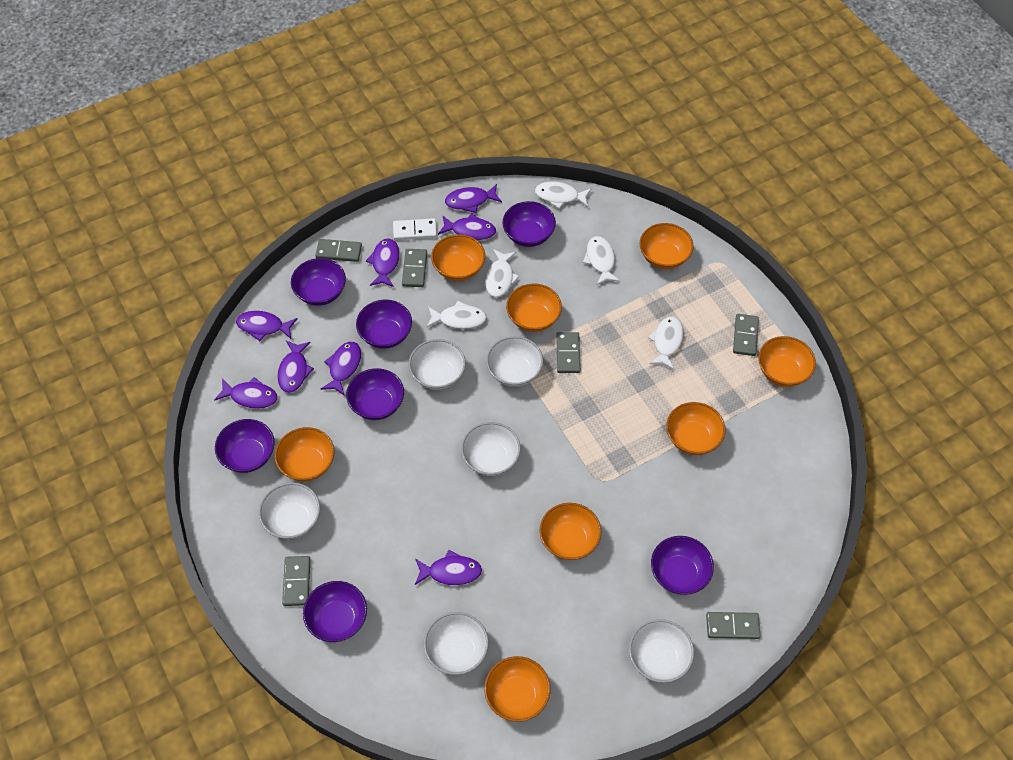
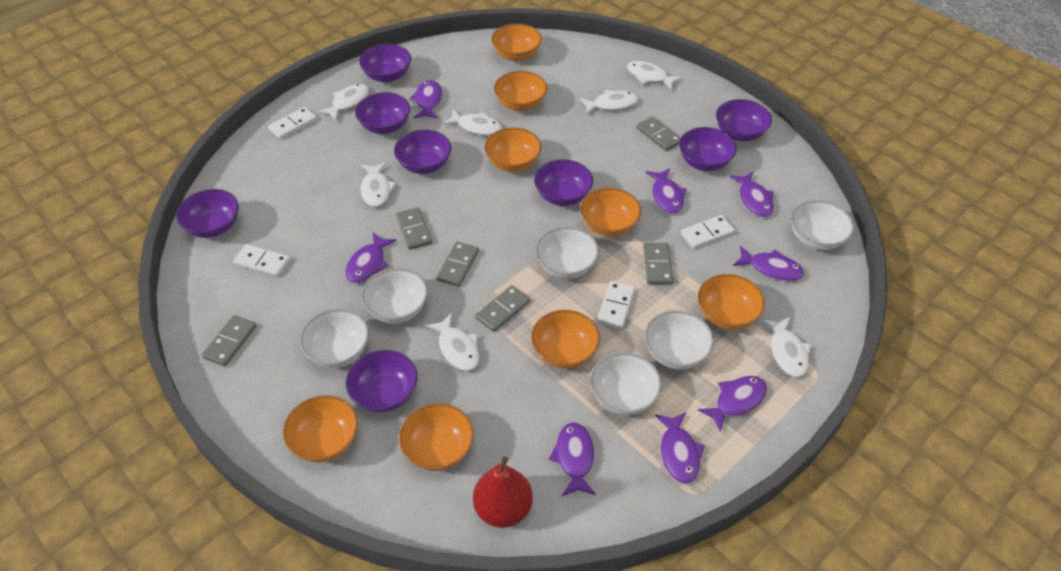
purple bowl: 7 -> 8
red pear: 0 -> 1
white domino: 1 -> 4
white fish: 5 -> 7

